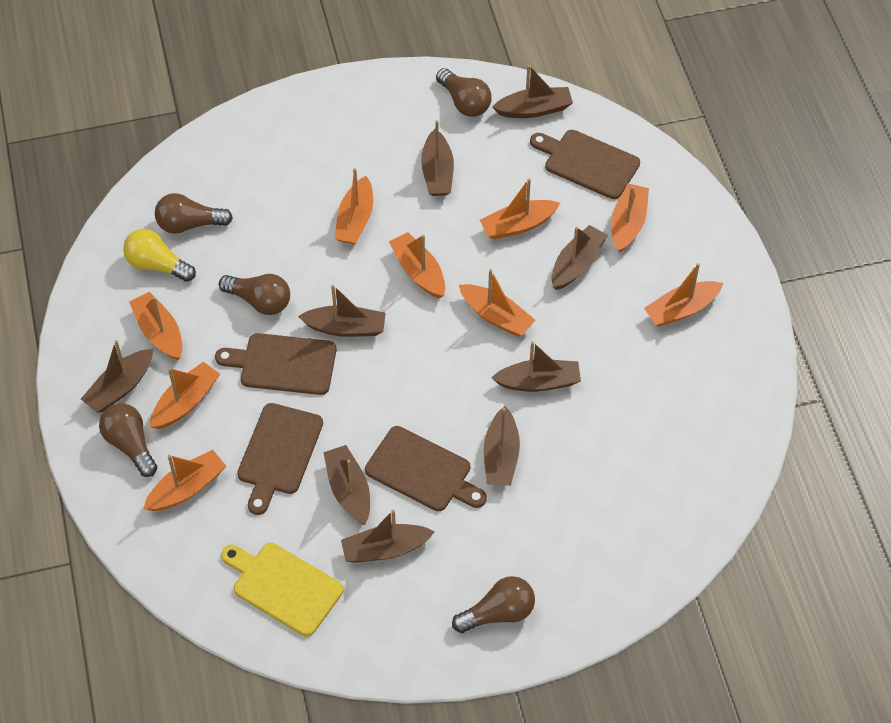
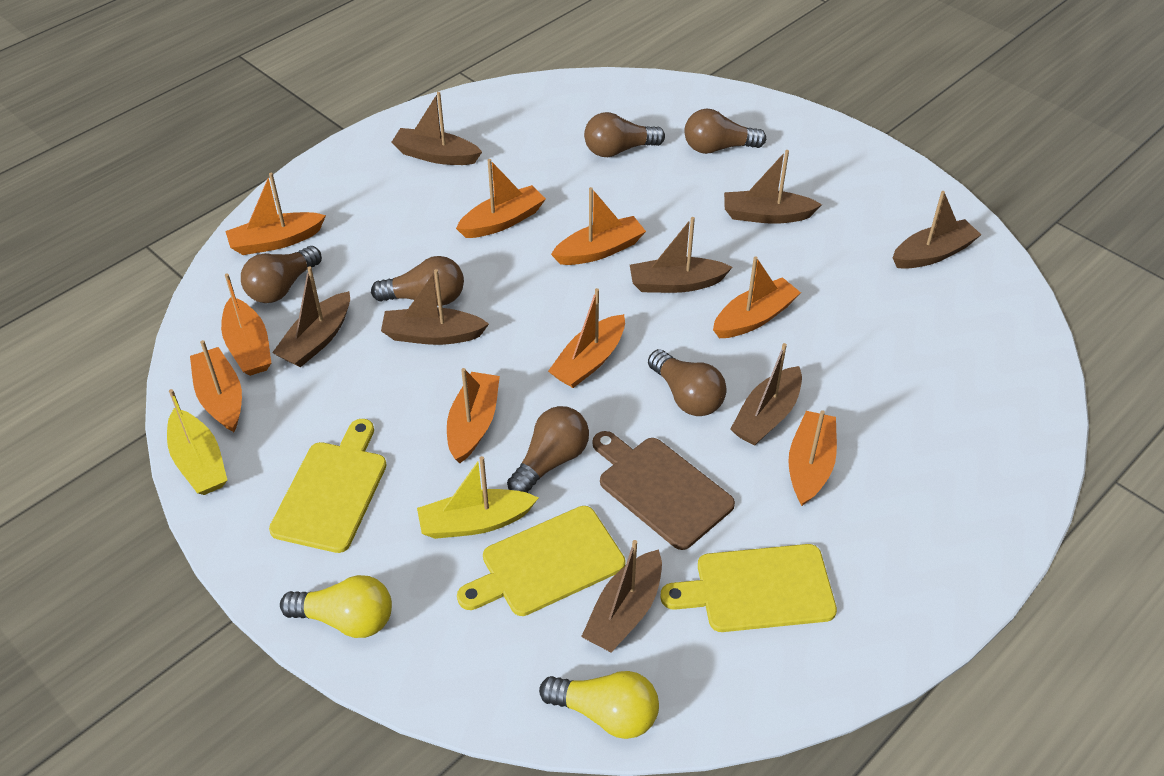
brown boat: 9 -> 8
brown cutting board: 4 -> 1
brown light bulb: 5 -> 6
yellow boat: 0 -> 2
yellow cutting board: 1 -> 3
yellow light bulb: 1 -> 2

